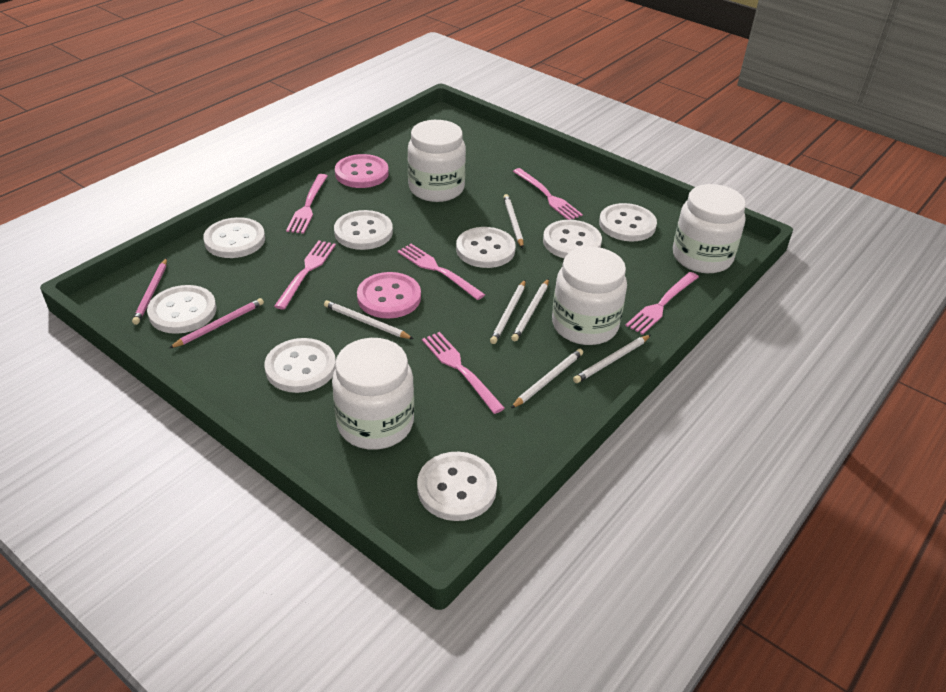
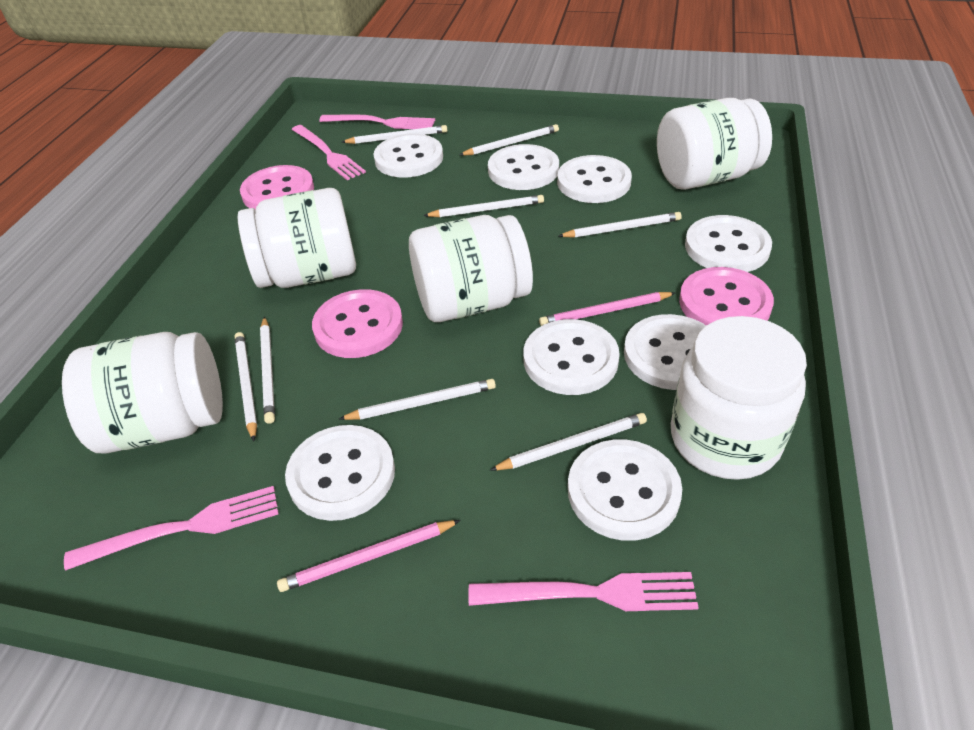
pink button: 2 -> 3
pink fork: 6 -> 4
white jar: 4 -> 5
white pencil: 6 -> 8

